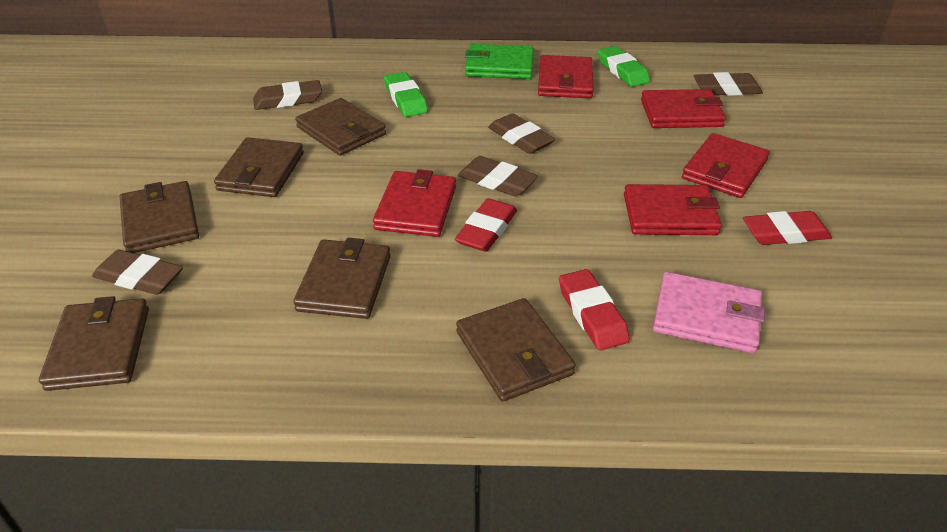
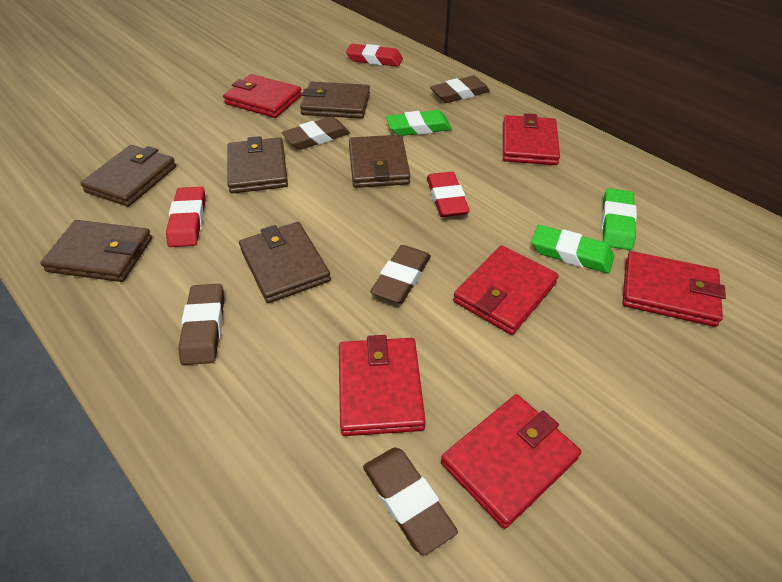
green eraser: 2 -> 3
green wallet: 1 -> 0
pink wallet: 1 -> 0
red wallet: 5 -> 6

